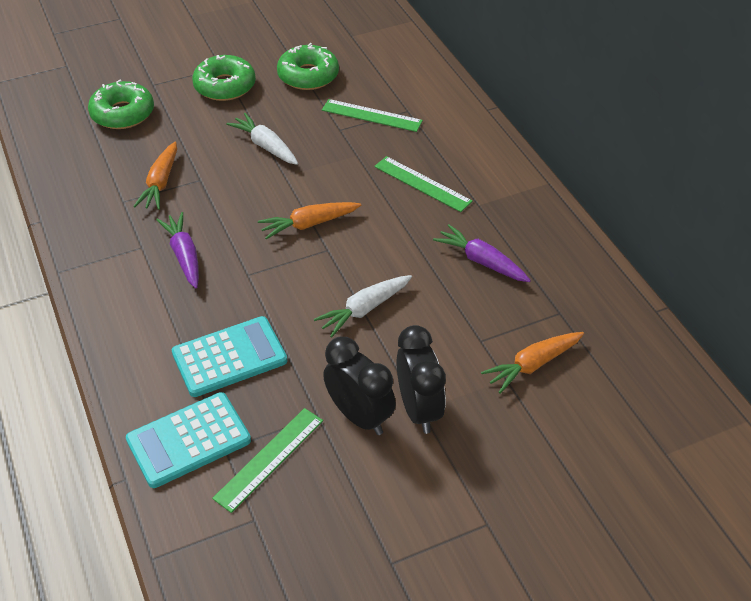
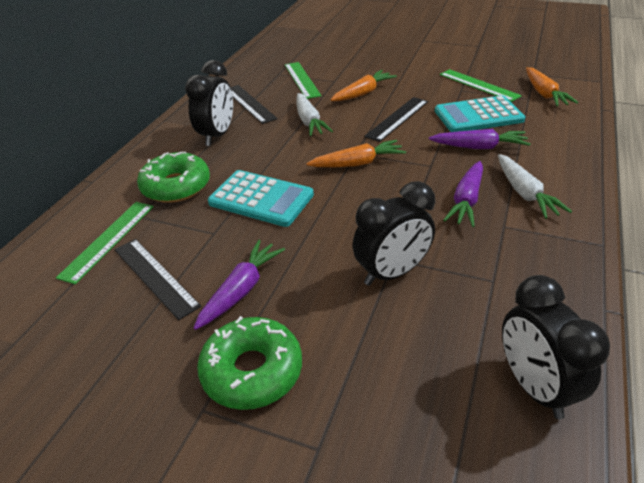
black clock: 2 -> 3
black ruler: 0 -> 3
green donut: 3 -> 2
purple carrot: 2 -> 3

